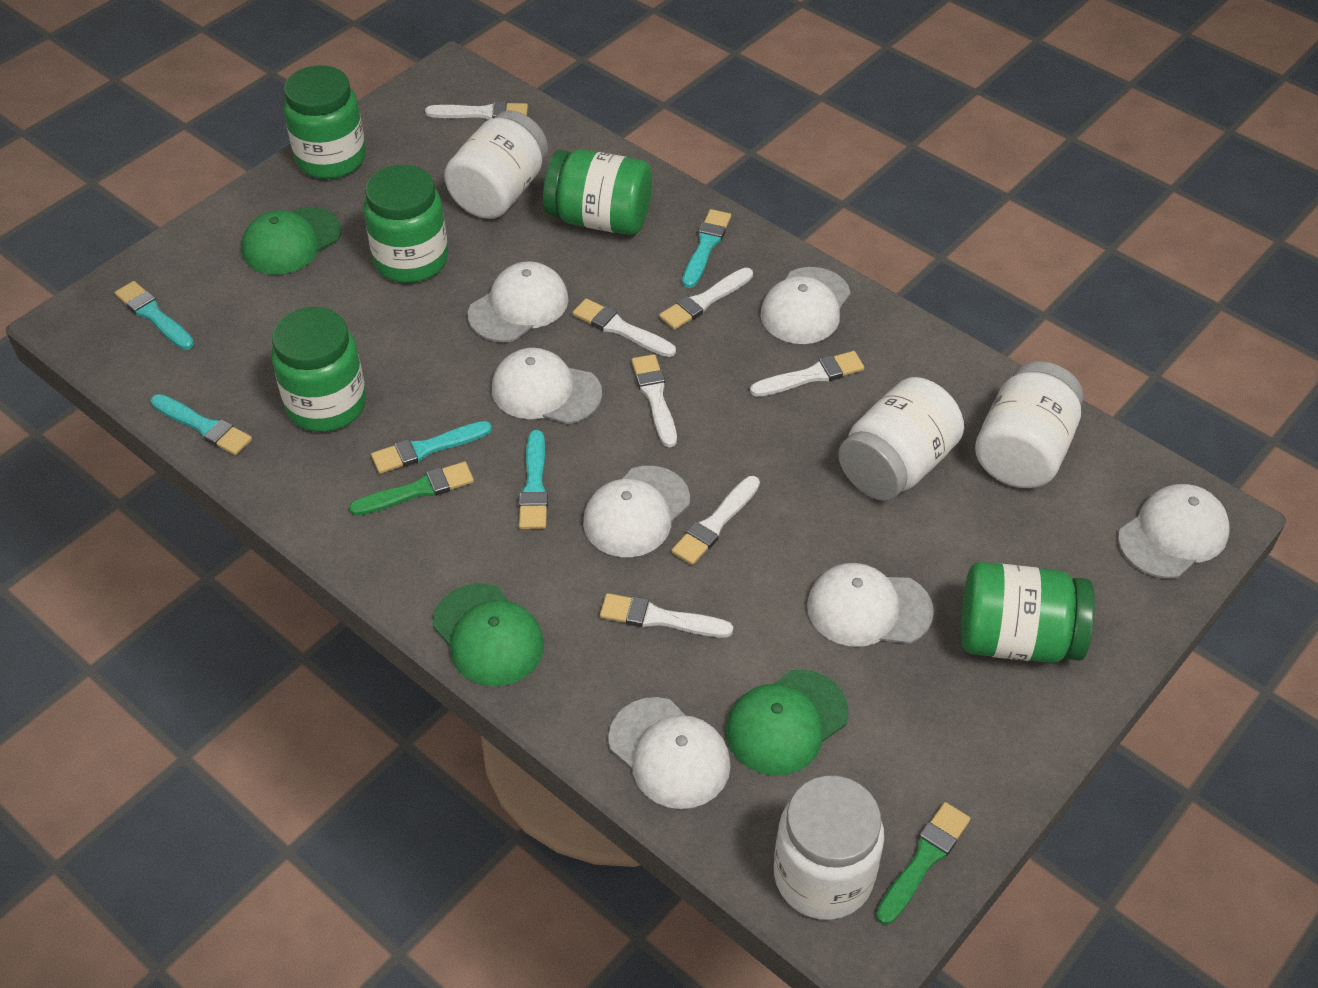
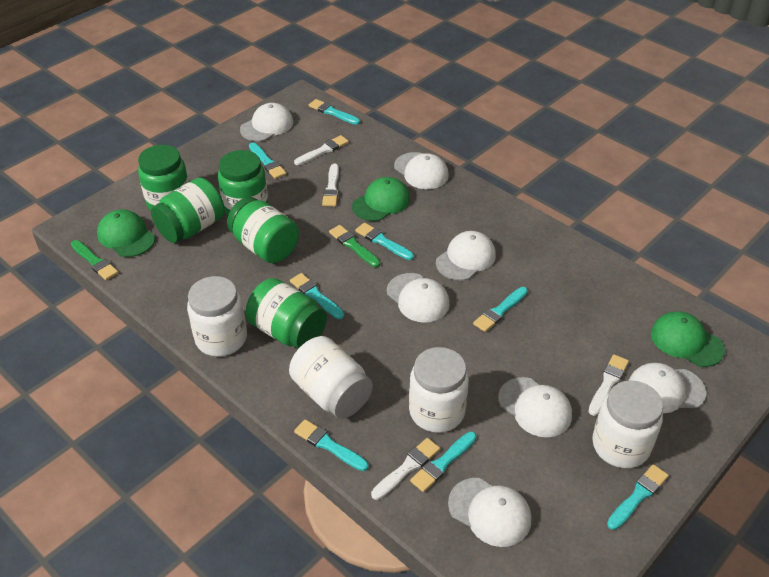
turquoise brush: 5 -> 8
white brush: 7 -> 4

